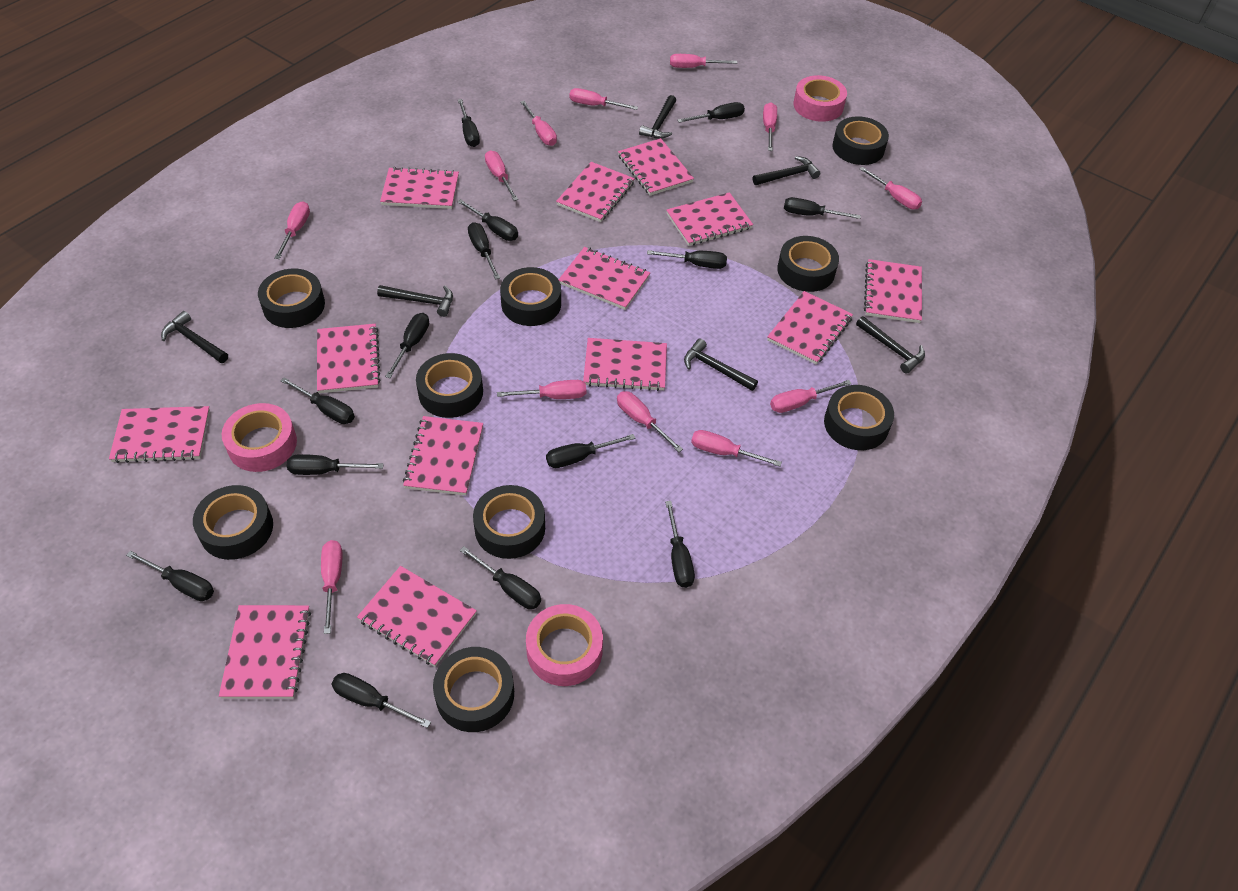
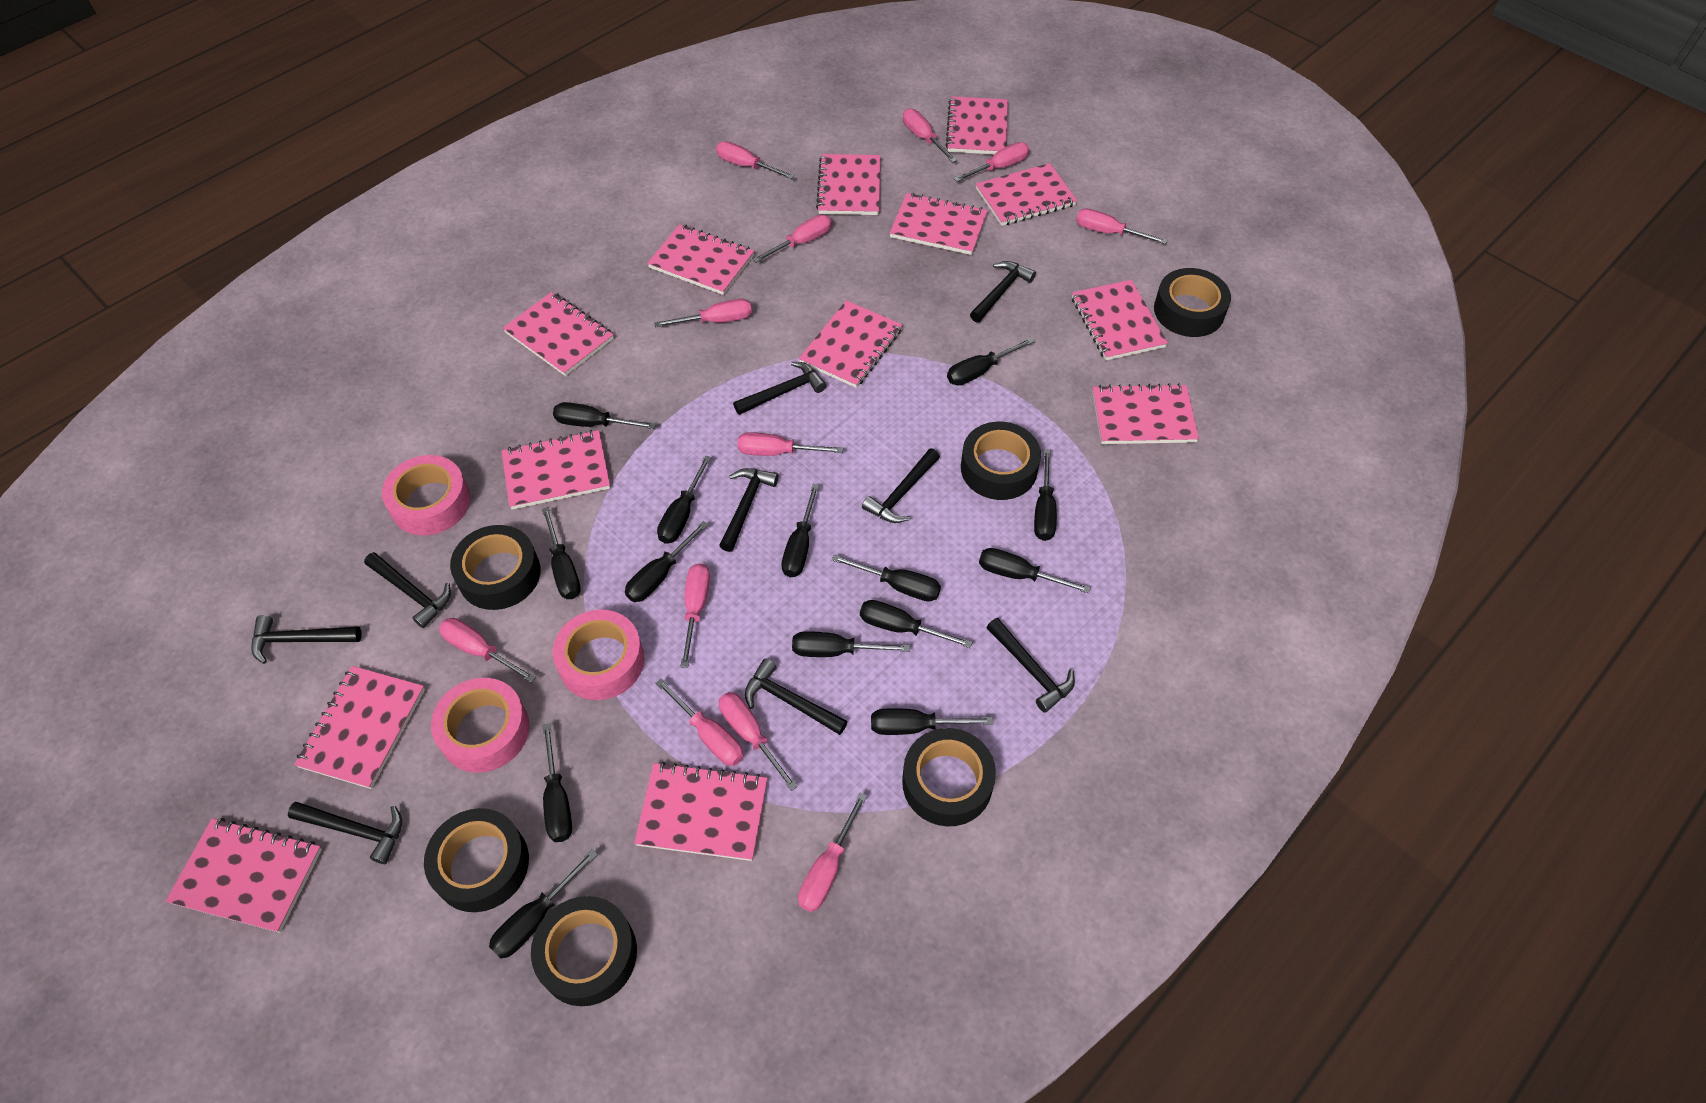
black hammer: 6 -> 9
black tape: 9 -> 6

